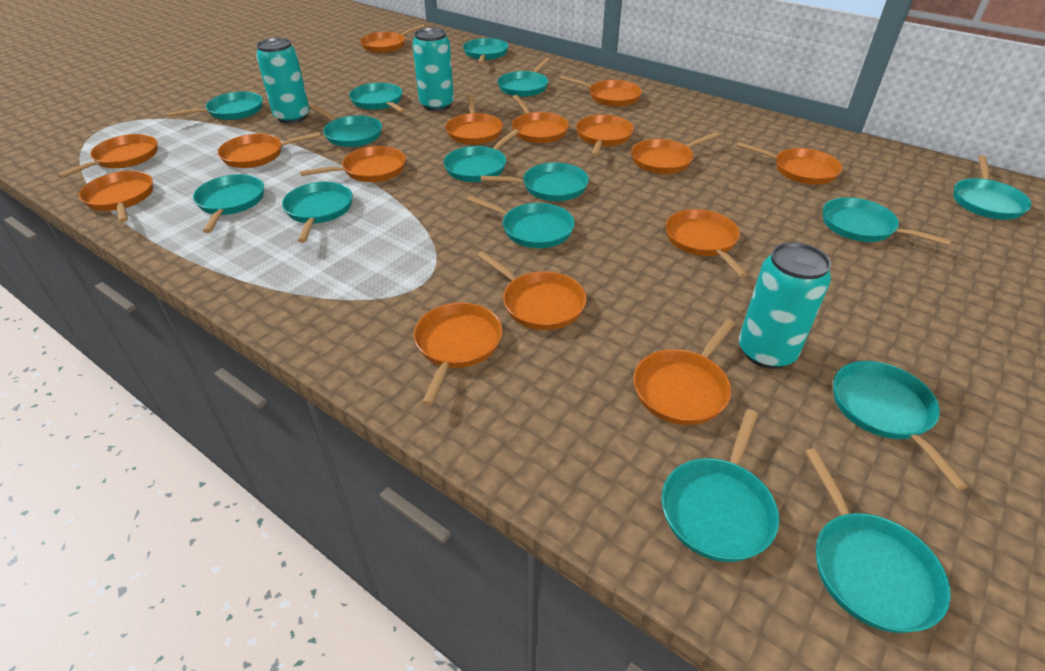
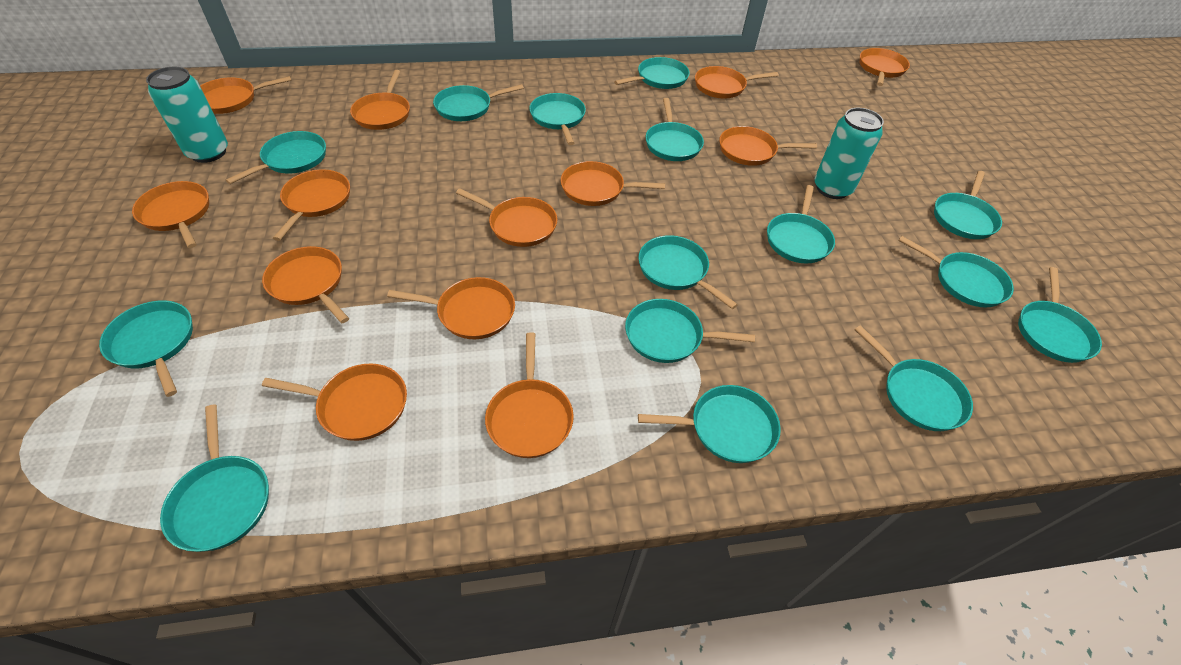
orange pan: 15 -> 13
turquoise can: 3 -> 2

